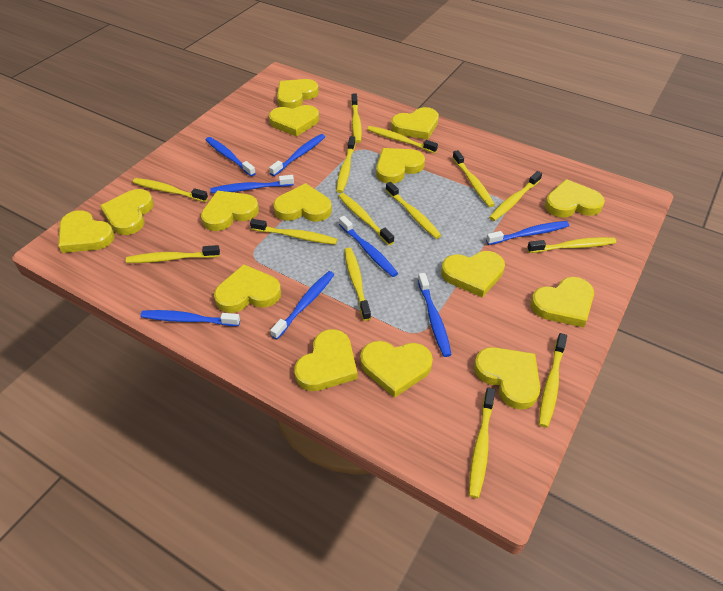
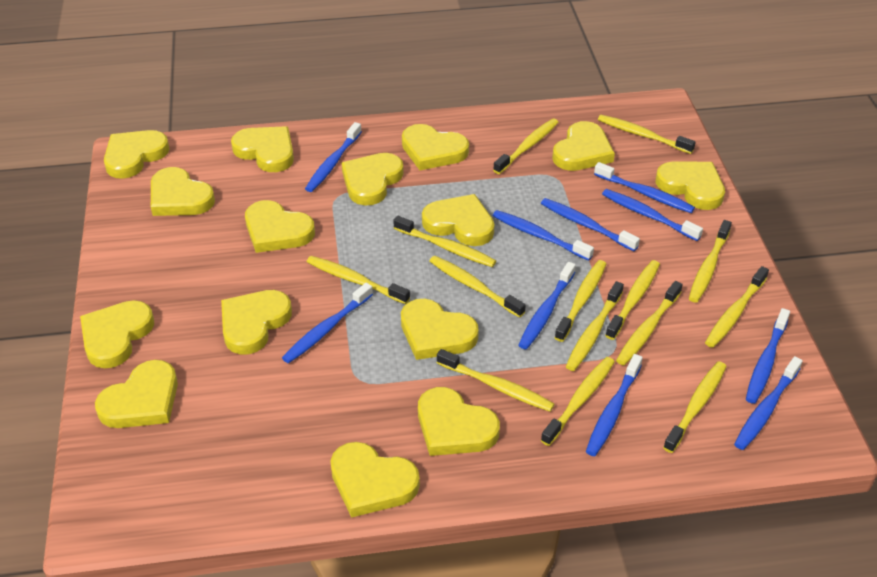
blue toothbrush: 8 -> 10

